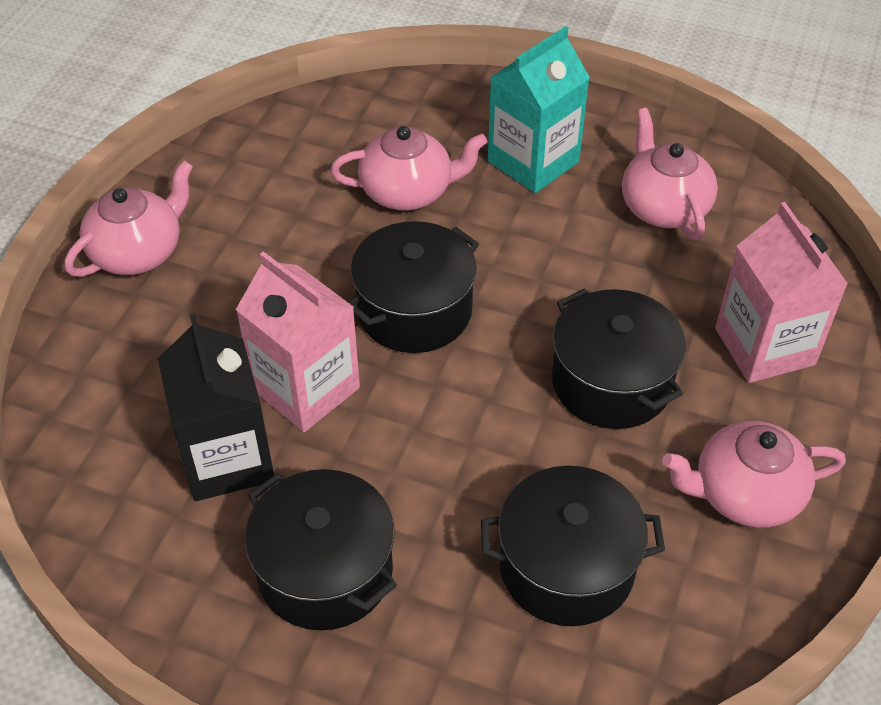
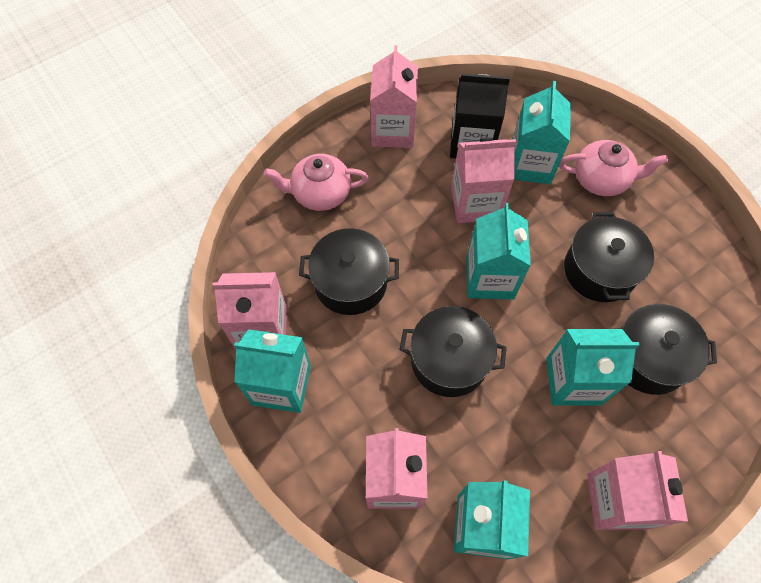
pink carton: 2 -> 5
pink teapot: 4 -> 2
turquoise carton: 1 -> 5

